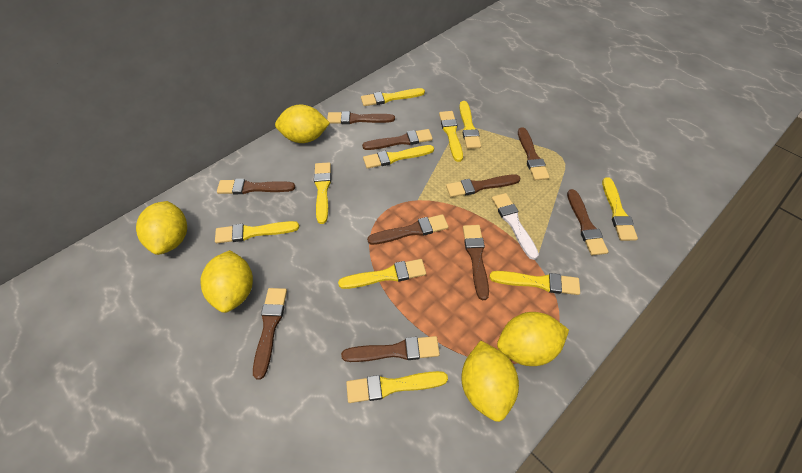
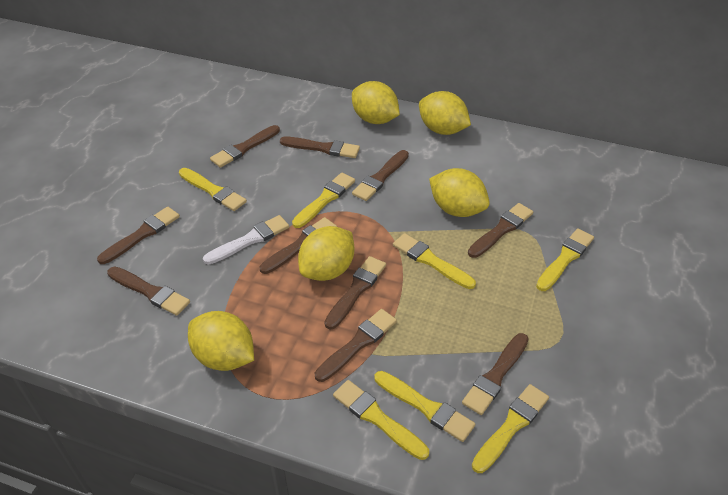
yellow brush: 10 -> 7

